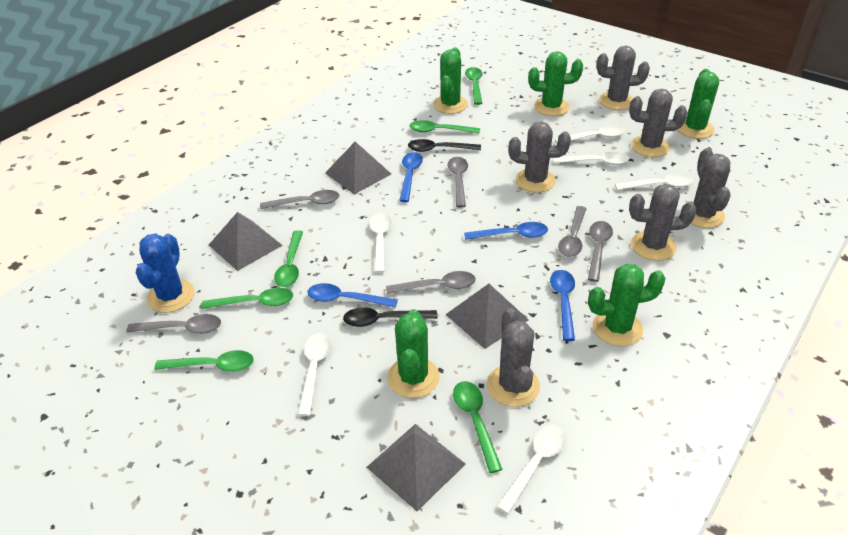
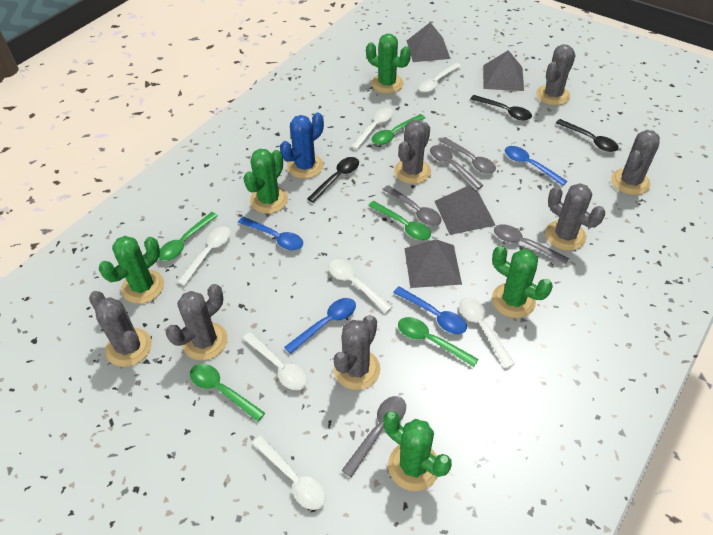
black spoon: 2 -> 3
green spoon: 6 -> 5
grey cactus: 6 -> 7
grey spoon: 6 -> 5
white spoon: 6 -> 7

